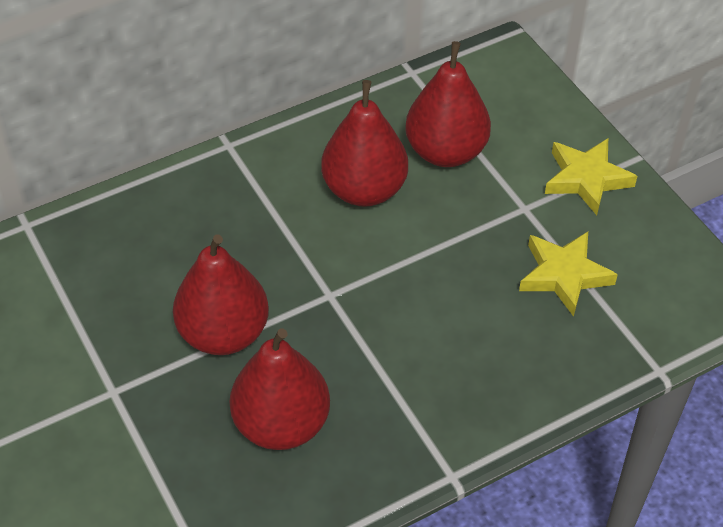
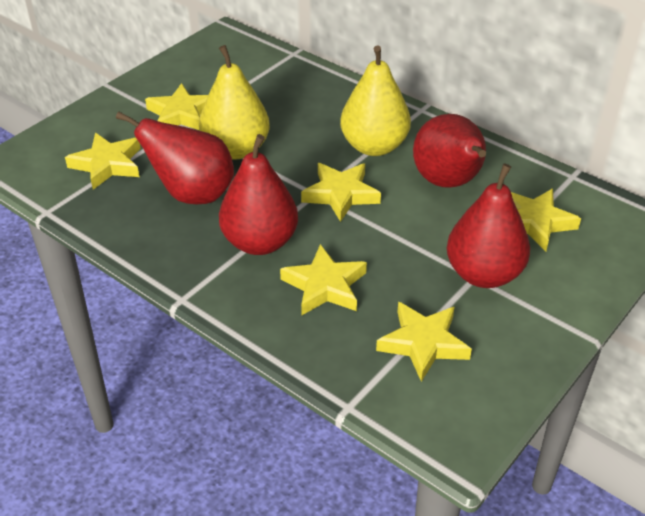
yellow pear: 0 -> 2
yellow star: 2 -> 6

